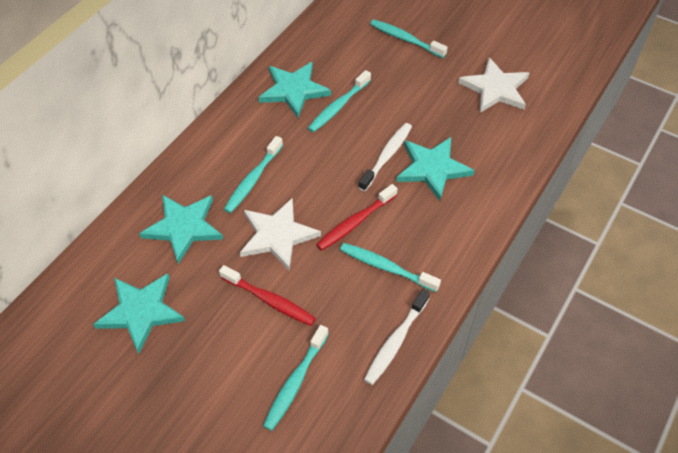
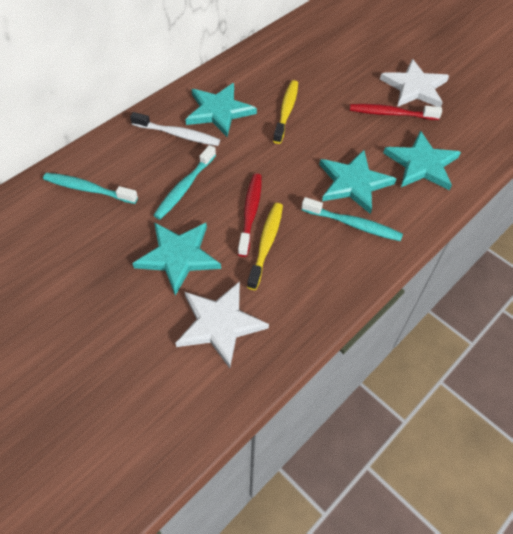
turquoise toothbrush: 5 -> 3
white toothbrush: 2 -> 1
yellow toothbrush: 0 -> 2

